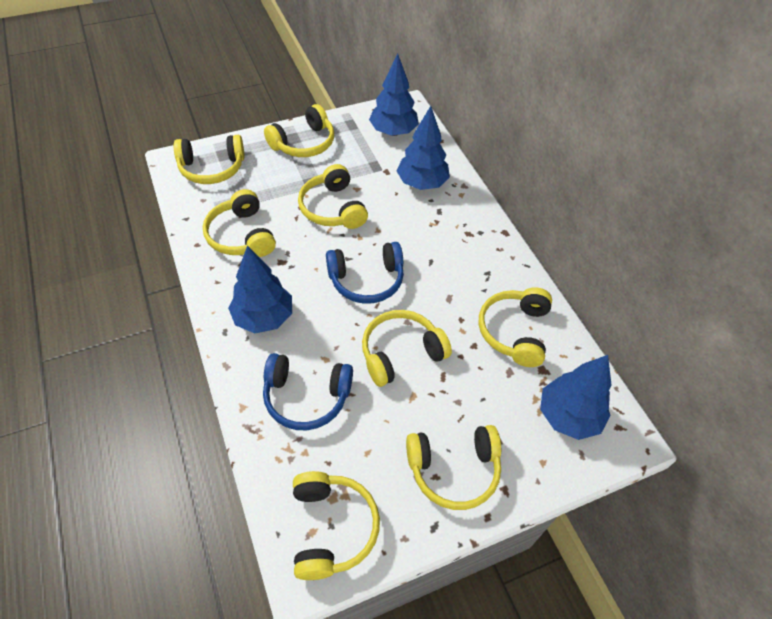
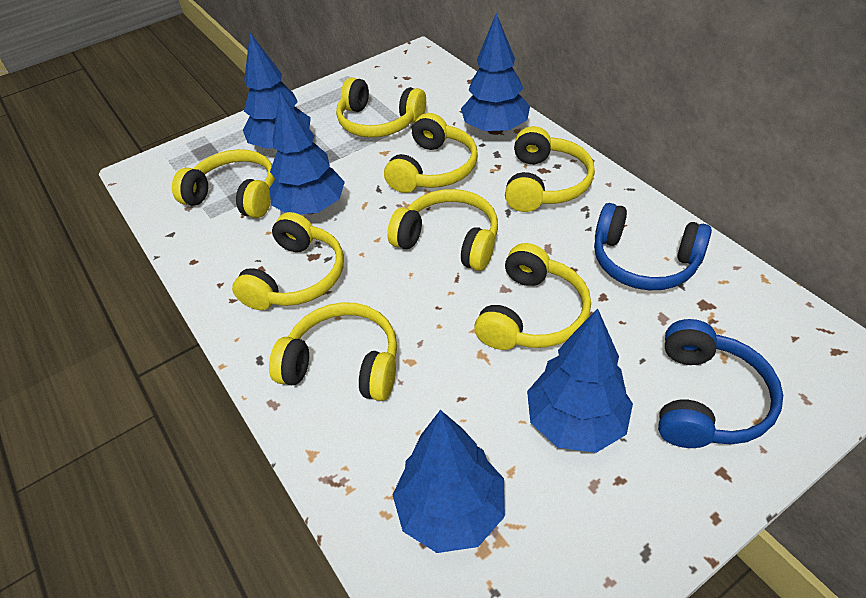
blue tree: 4 -> 5

